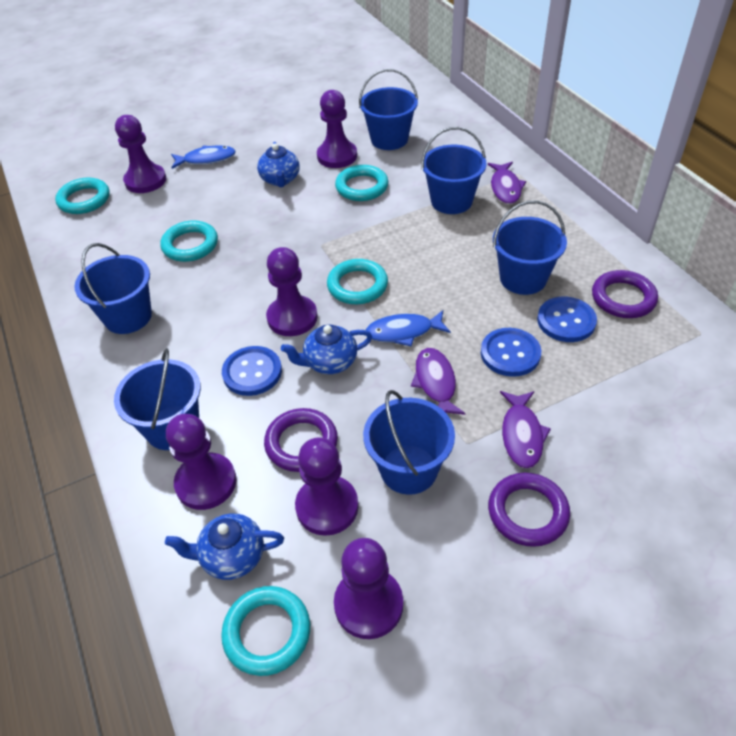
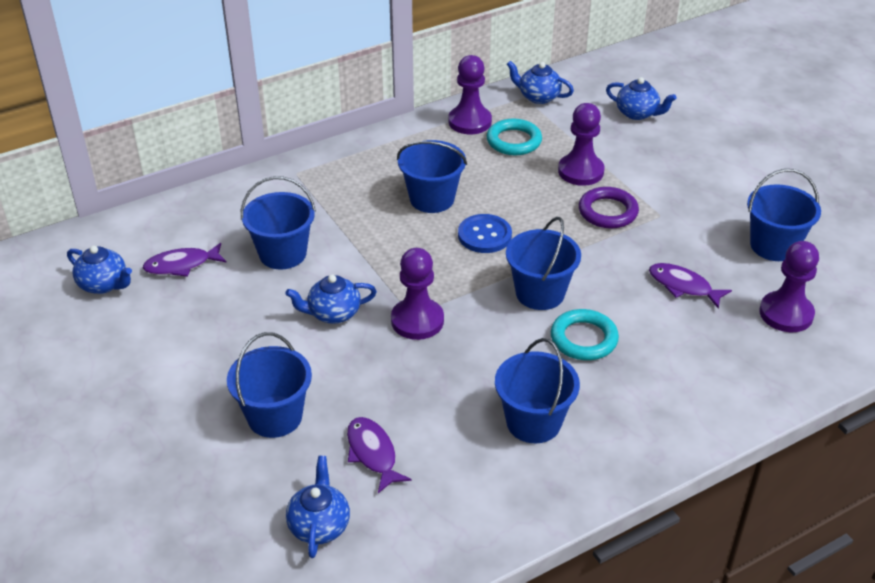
blue button: 3 -> 1
blue fish: 2 -> 0
blue teapot: 3 -> 5
purple pawn: 6 -> 4
purple ring: 3 -> 1
turquoise ring: 5 -> 2

